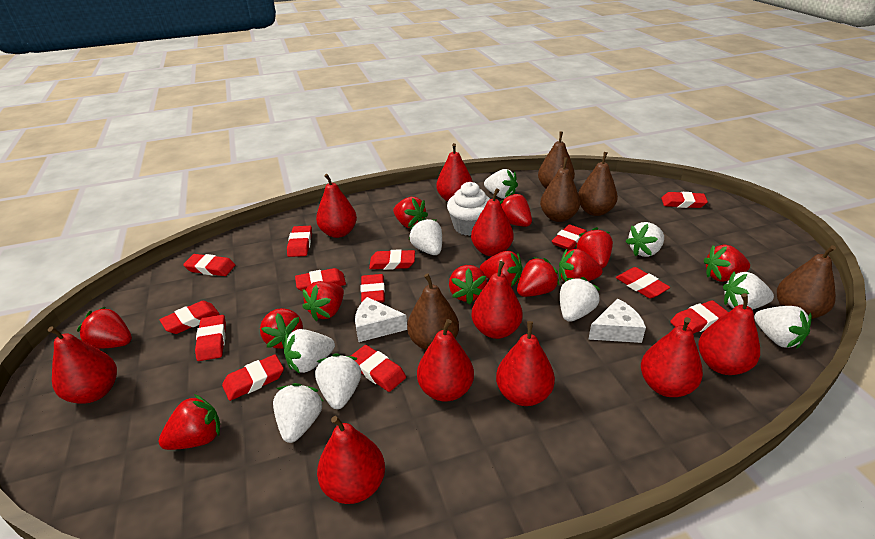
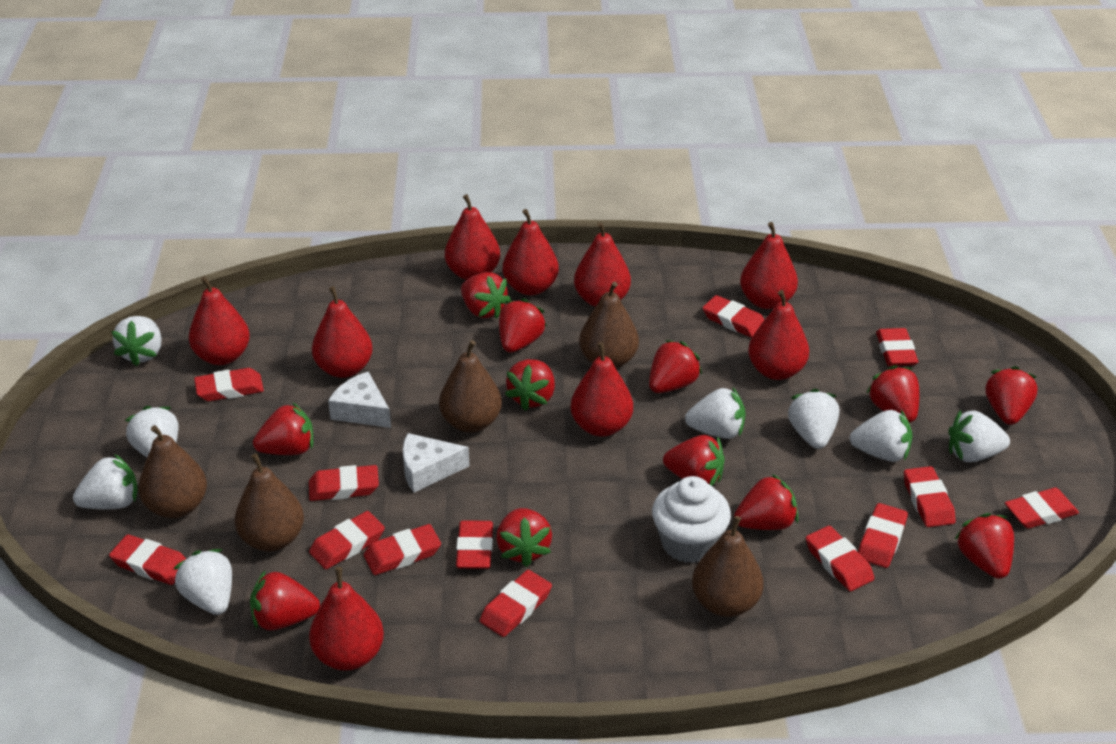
red pear: 10 -> 9
white strawberry: 9 -> 8

